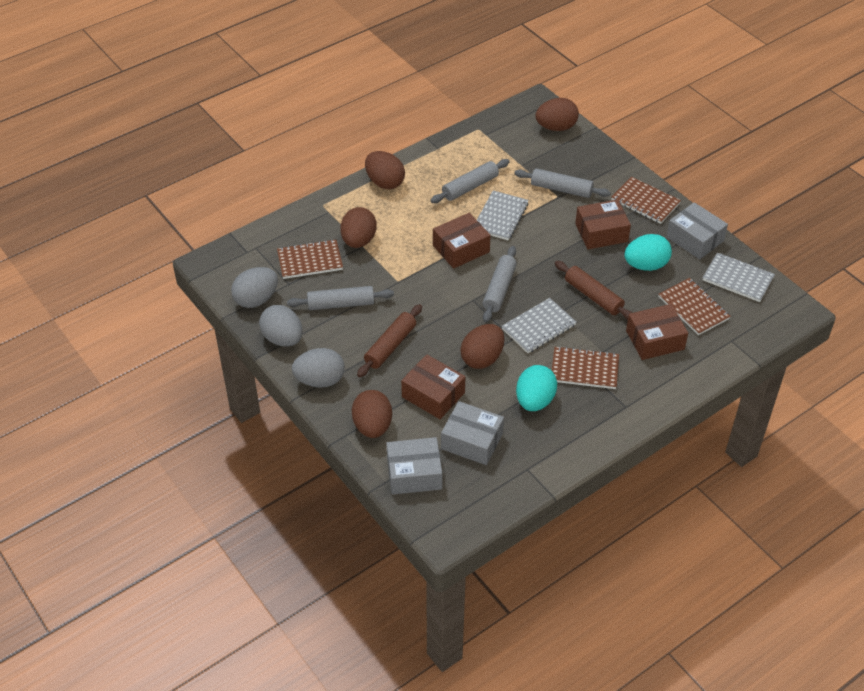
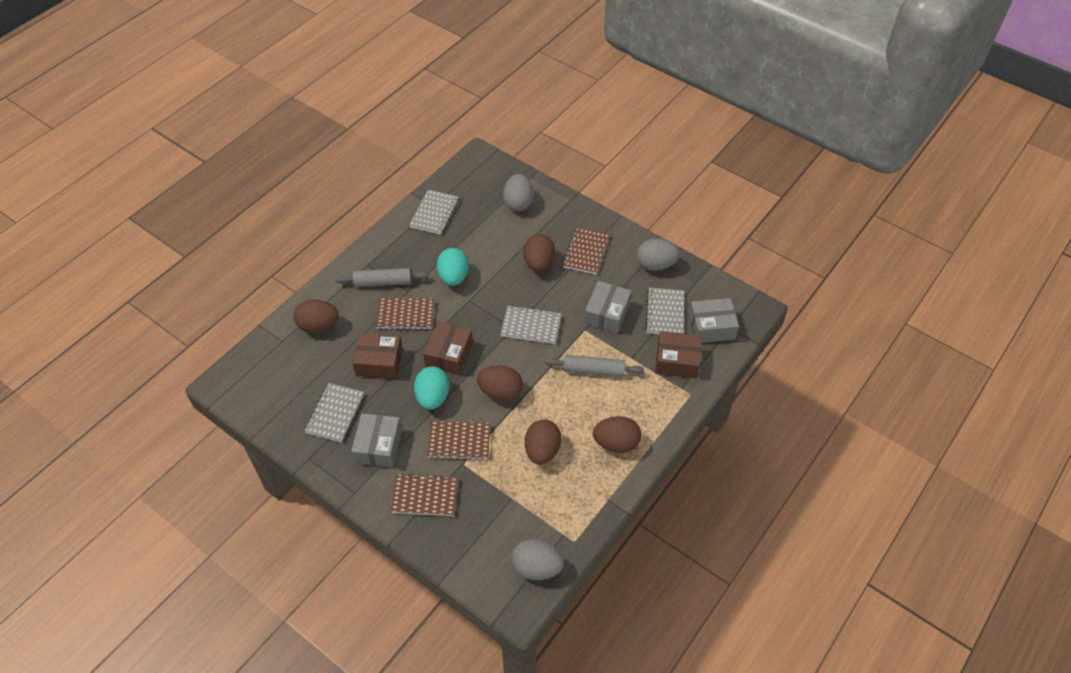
brown box: 4 -> 3
brown rolling pin: 2 -> 0
grey notebook: 3 -> 4
grey rolling pin: 4 -> 2

